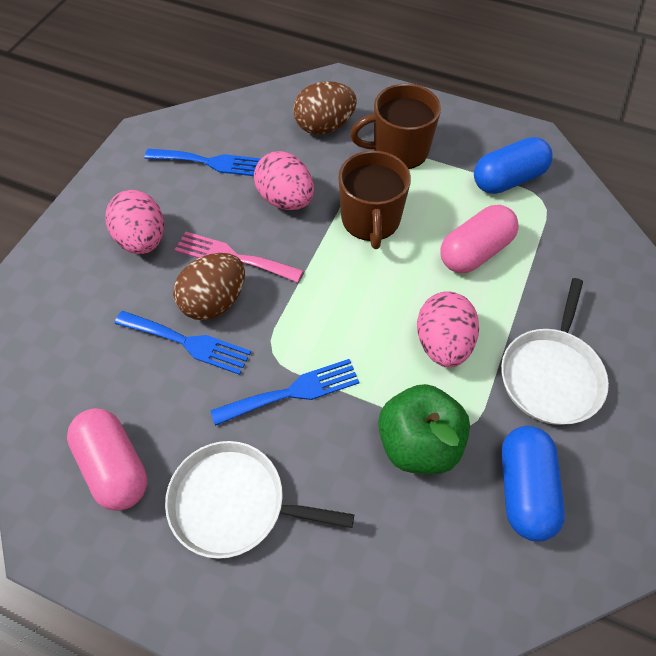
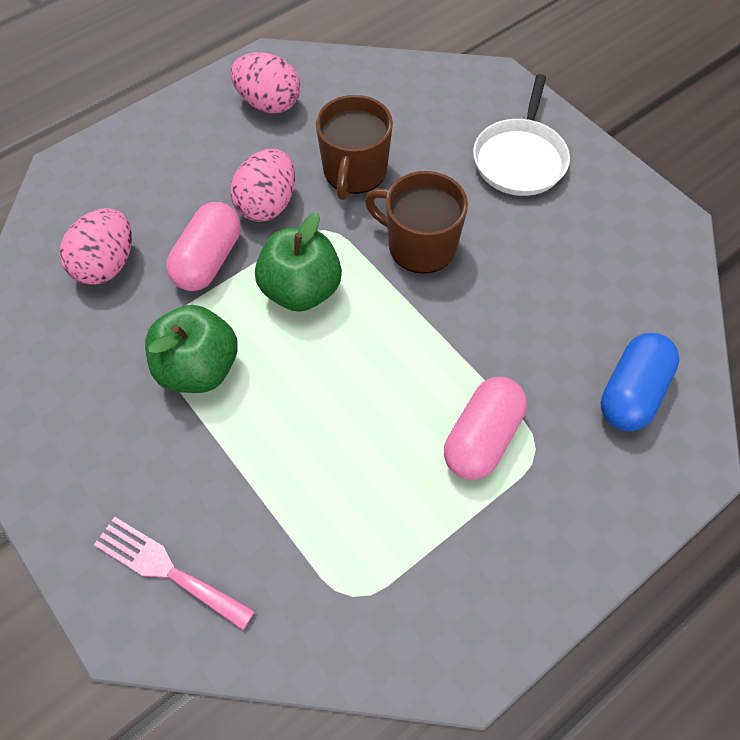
blue capsule: 2 -> 1
blue fork: 3 -> 0
brown egg: 2 -> 0
green apple: 1 -> 2
white pan: 2 -> 1

